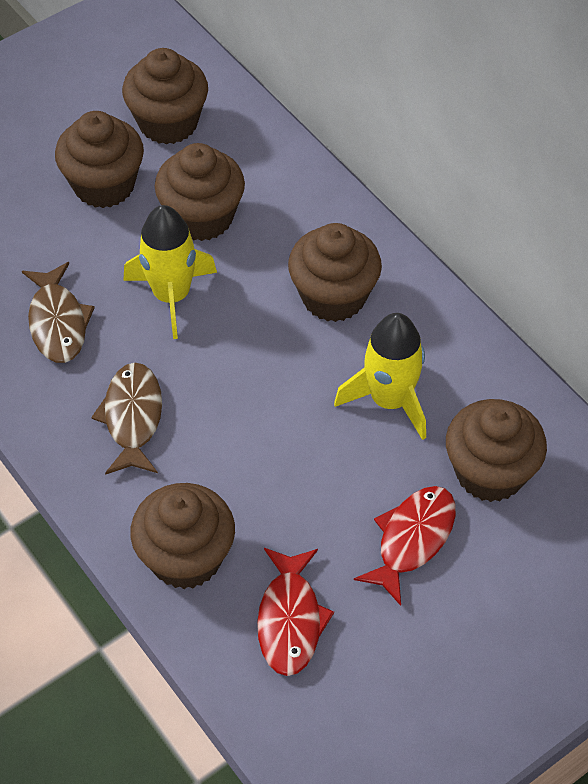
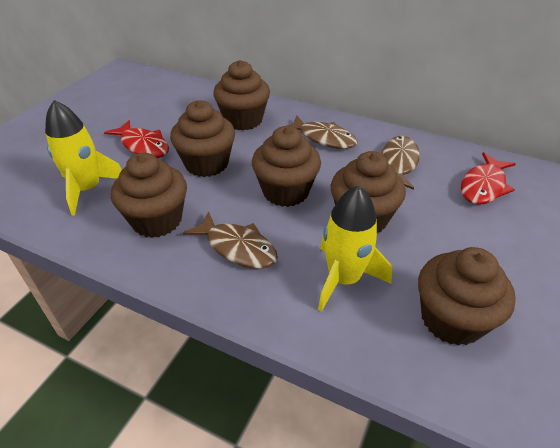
brown fish: 2 -> 3

